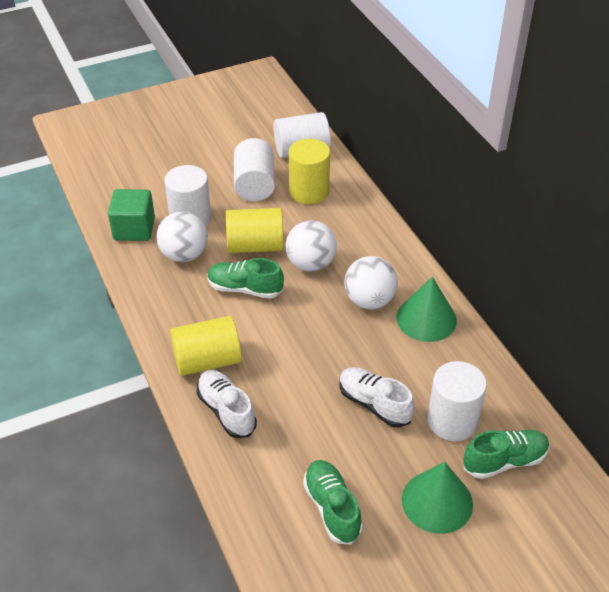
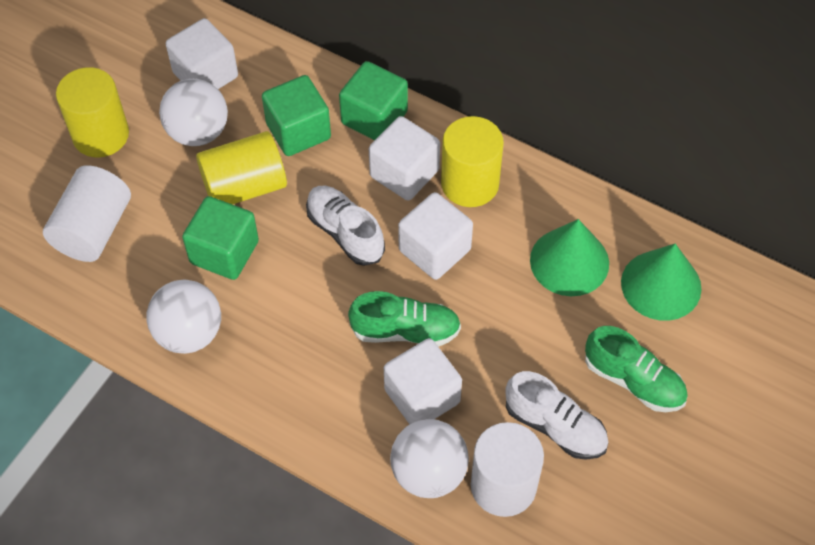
green cube: 1 -> 3
green shoe: 3 -> 2
white cube: 0 -> 4
white cylinder: 4 -> 2

